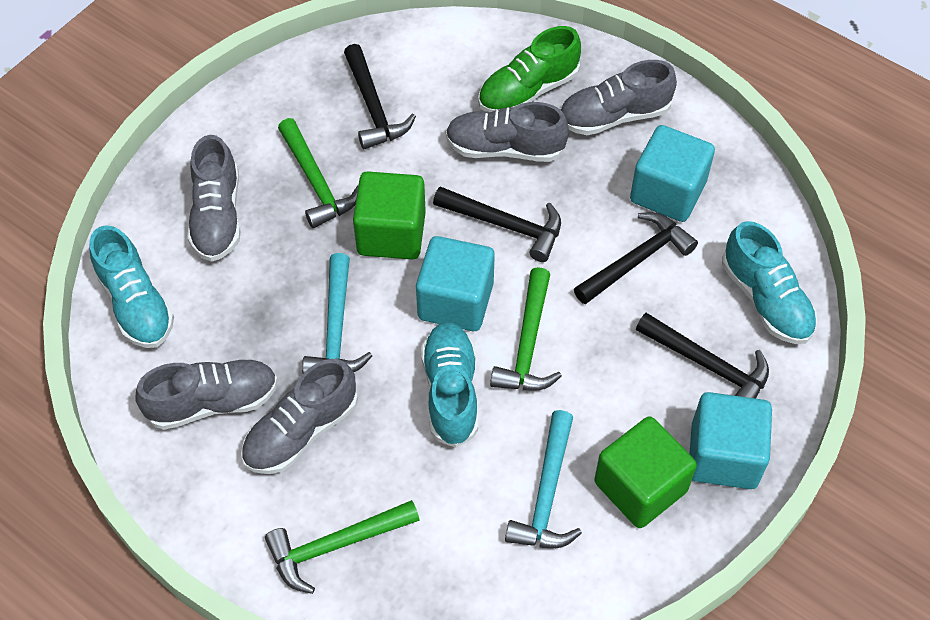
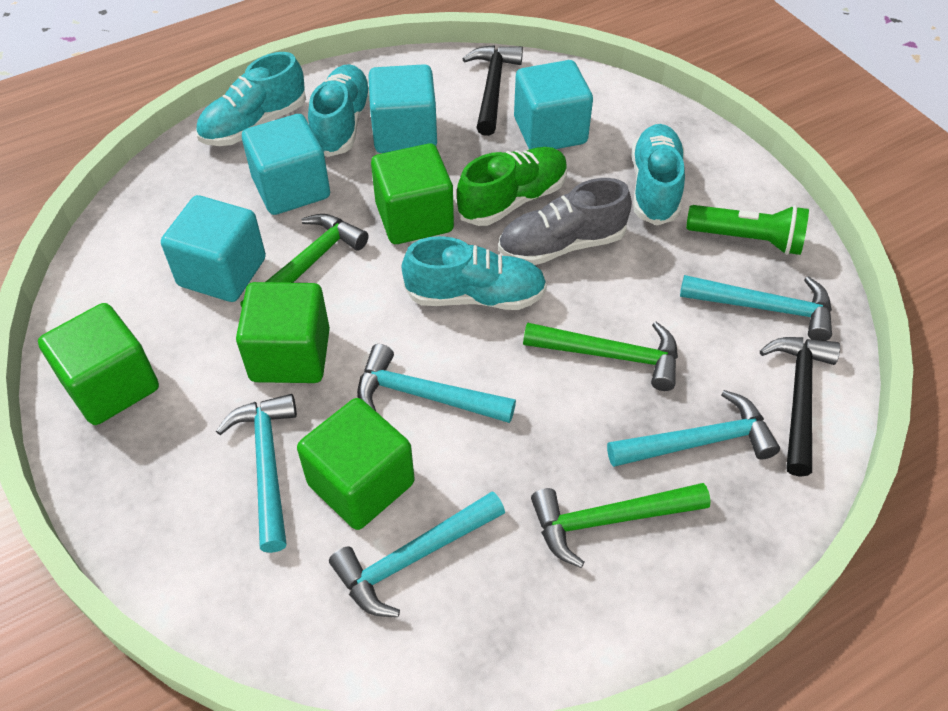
black hammer: 4 -> 2
green cube: 2 -> 4
green flashlight: 0 -> 1
grey shoe: 5 -> 1
turquoise cube: 3 -> 4
turquoise hammer: 2 -> 5
turquoise shoe: 3 -> 4

